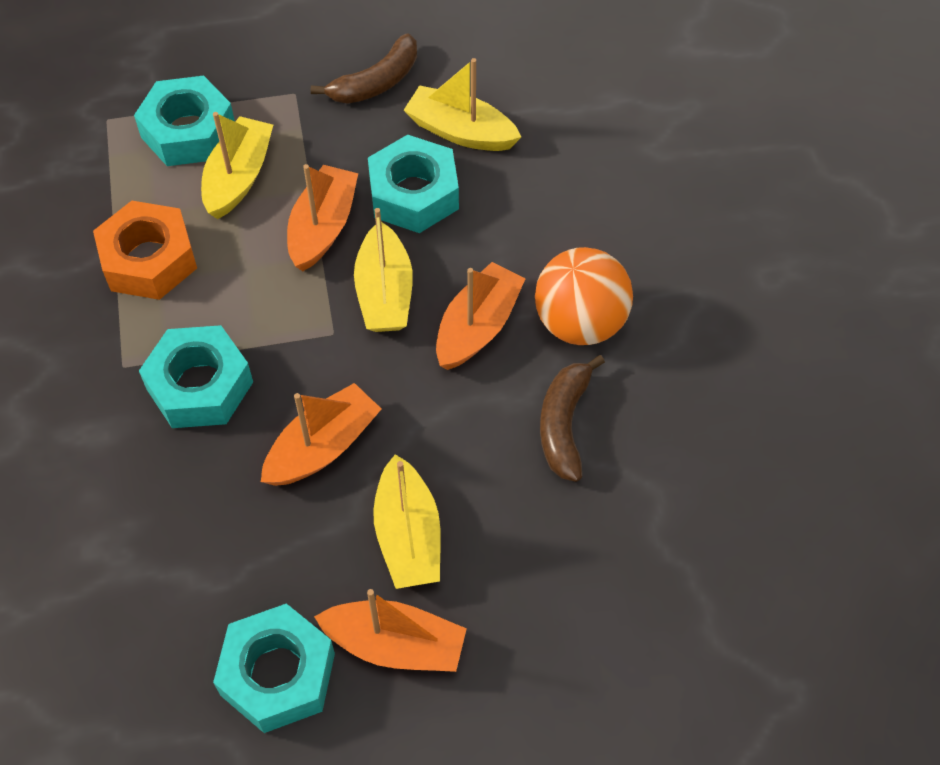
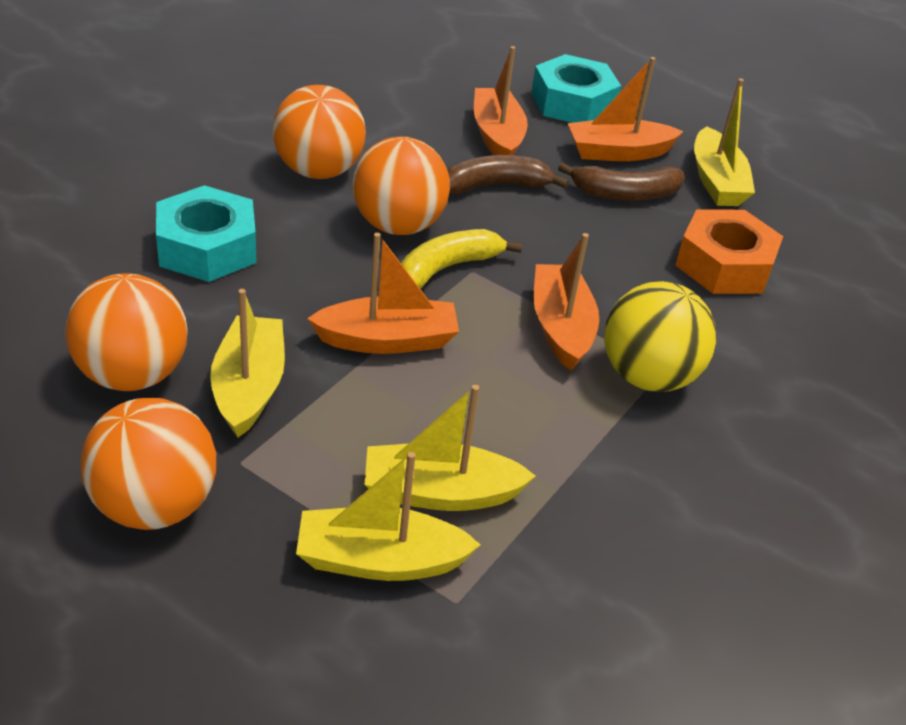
orange ball: 1 -> 4
turquoise nut: 4 -> 2
yellow ball: 0 -> 1
yellow banana: 0 -> 1

